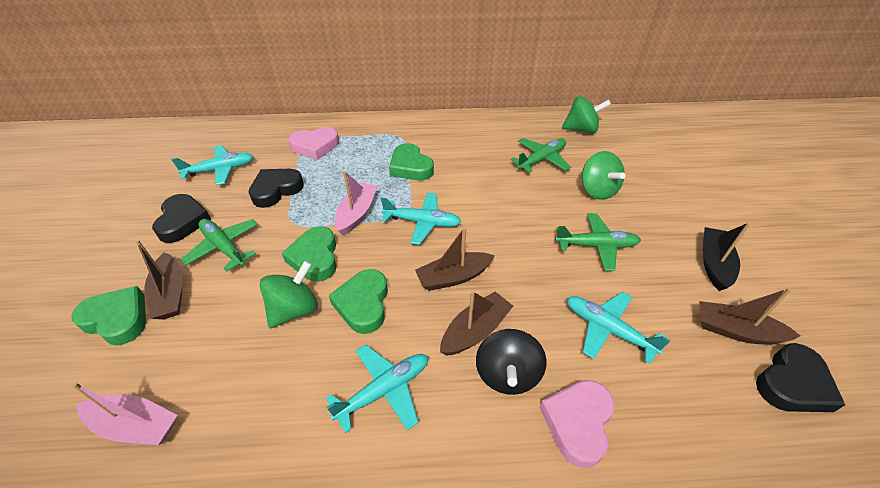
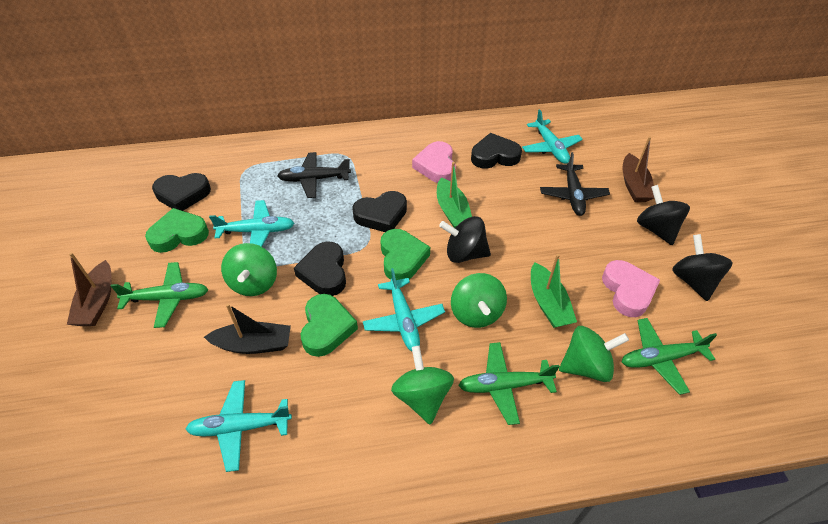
black heart: 3 -> 4
black plane: 0 -> 2
black spinning top: 1 -> 3
brown boat: 4 -> 2
green boat: 0 -> 2
green heart: 4 -> 3
green spinning top: 3 -> 4
pink boat: 2 -> 0

